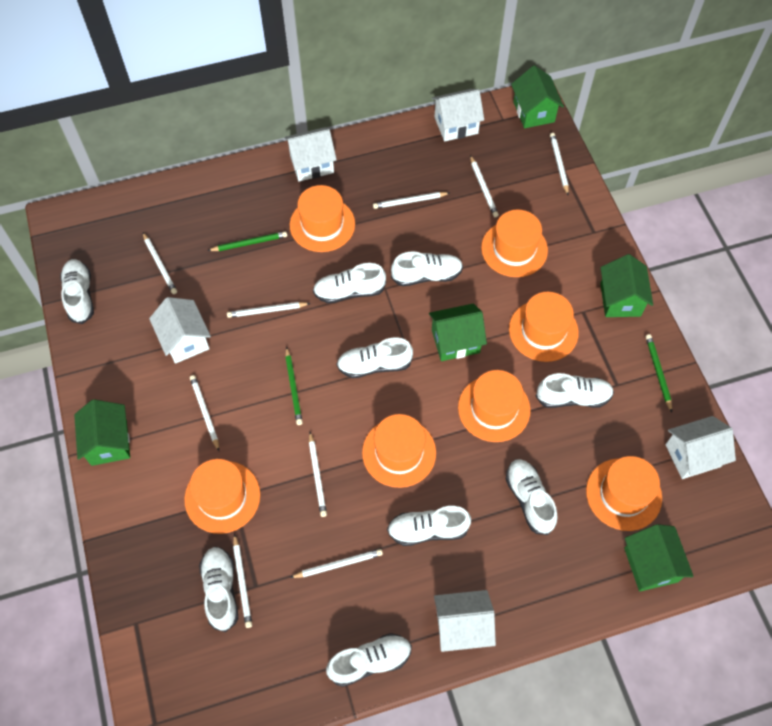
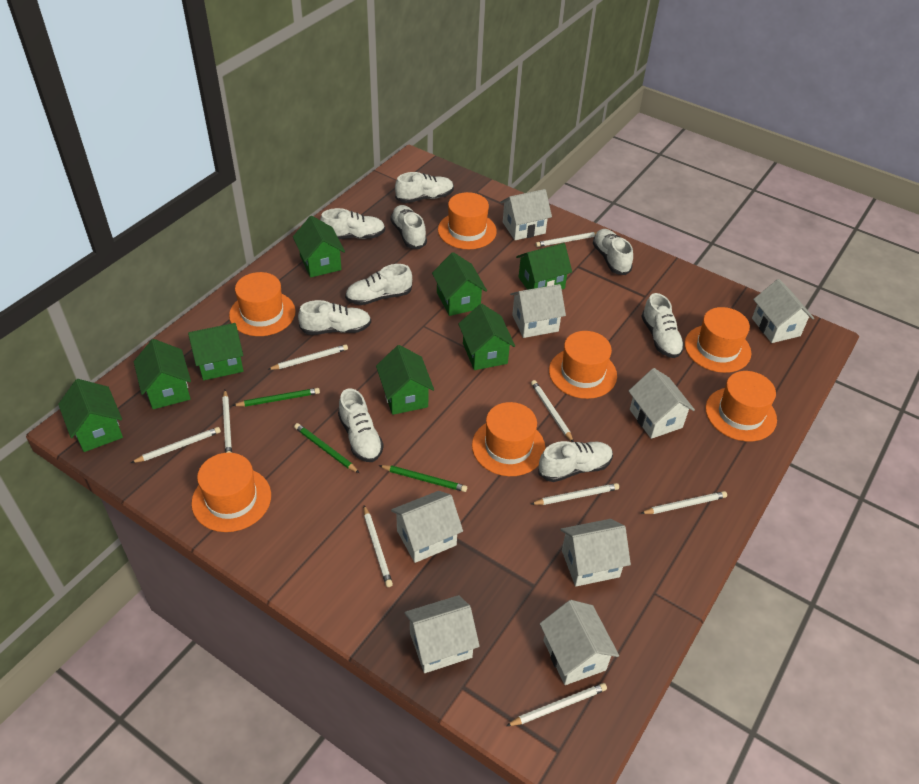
green house: 5 -> 8
white house: 5 -> 8

